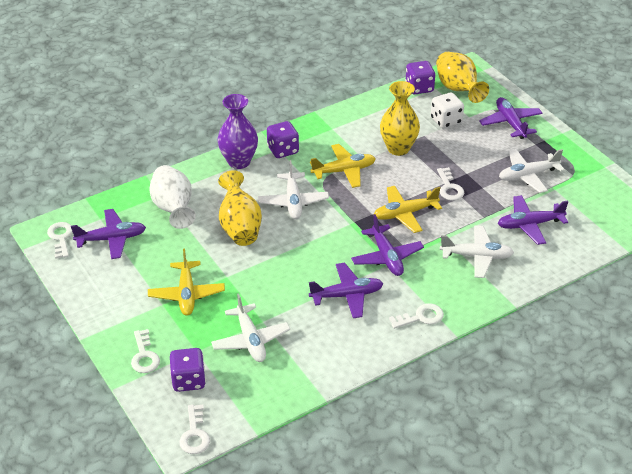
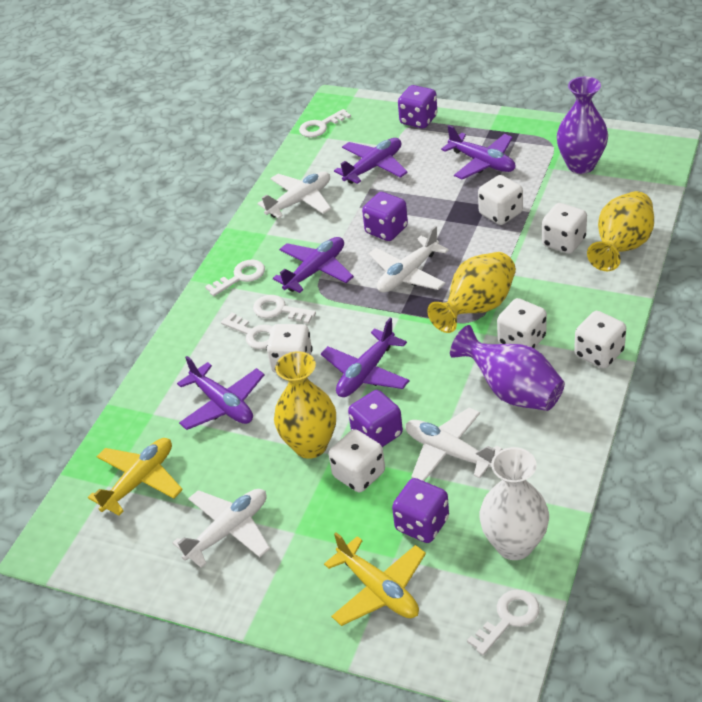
purple dice: 3 -> 4
purple vase: 1 -> 2
white dice: 1 -> 6
yellow plane: 3 -> 2

